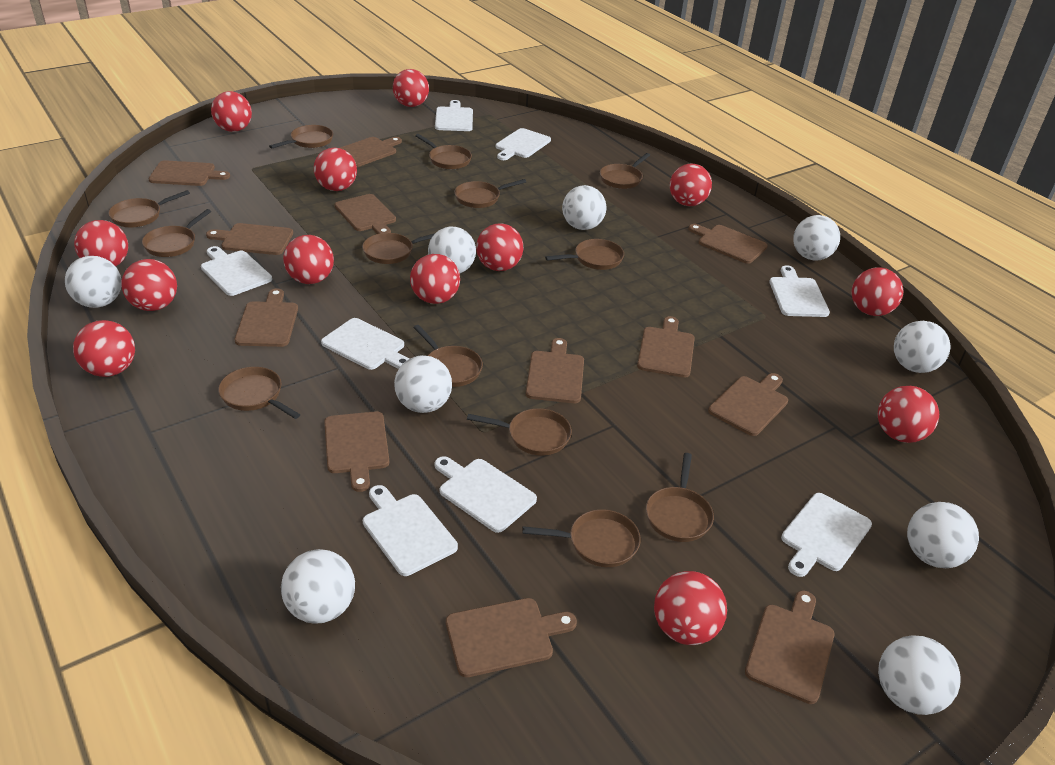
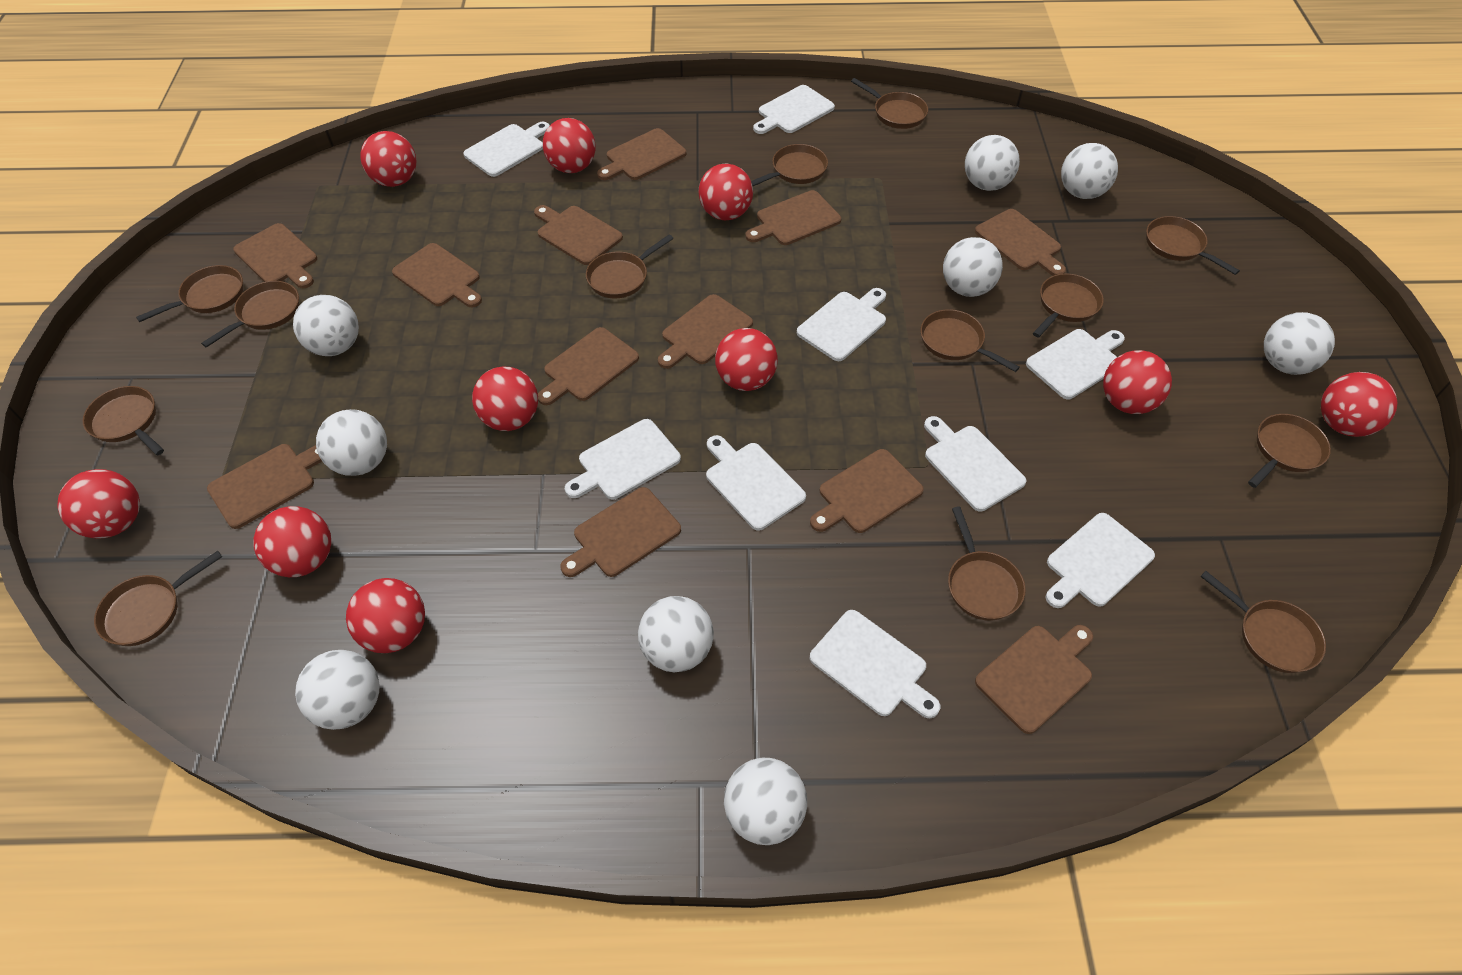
red ball: 13 -> 10
white cutting board: 8 -> 9

